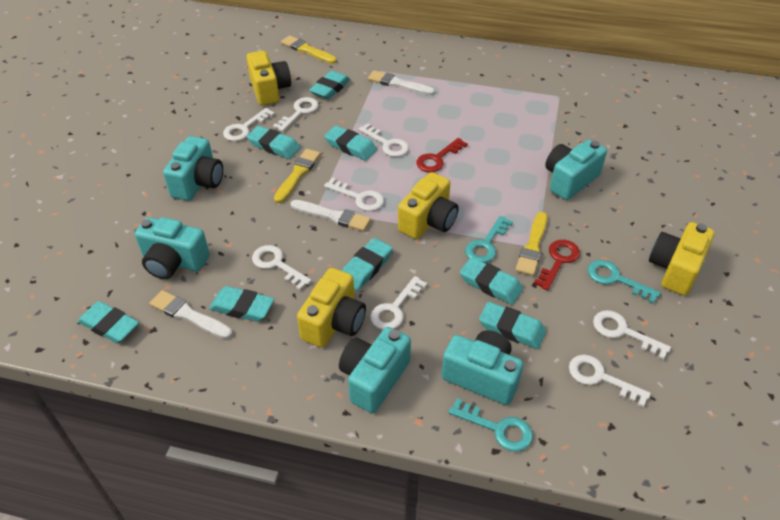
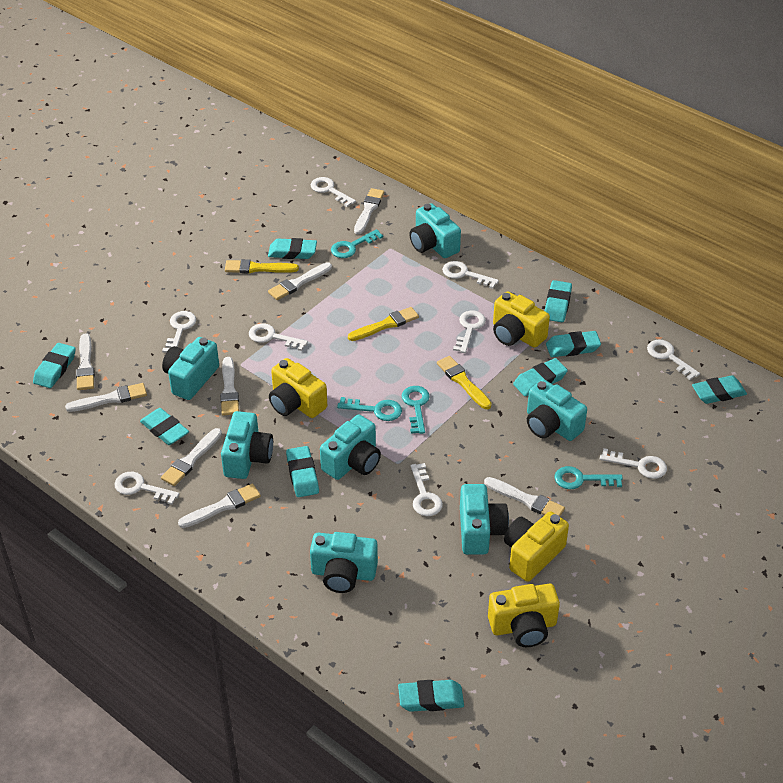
red key: 2 -> 0
turquoise camera: 5 -> 7
turquoise eraser: 8 -> 9
turquoise key: 3 -> 4
white brush: 3 -> 8
white key: 8 -> 9

